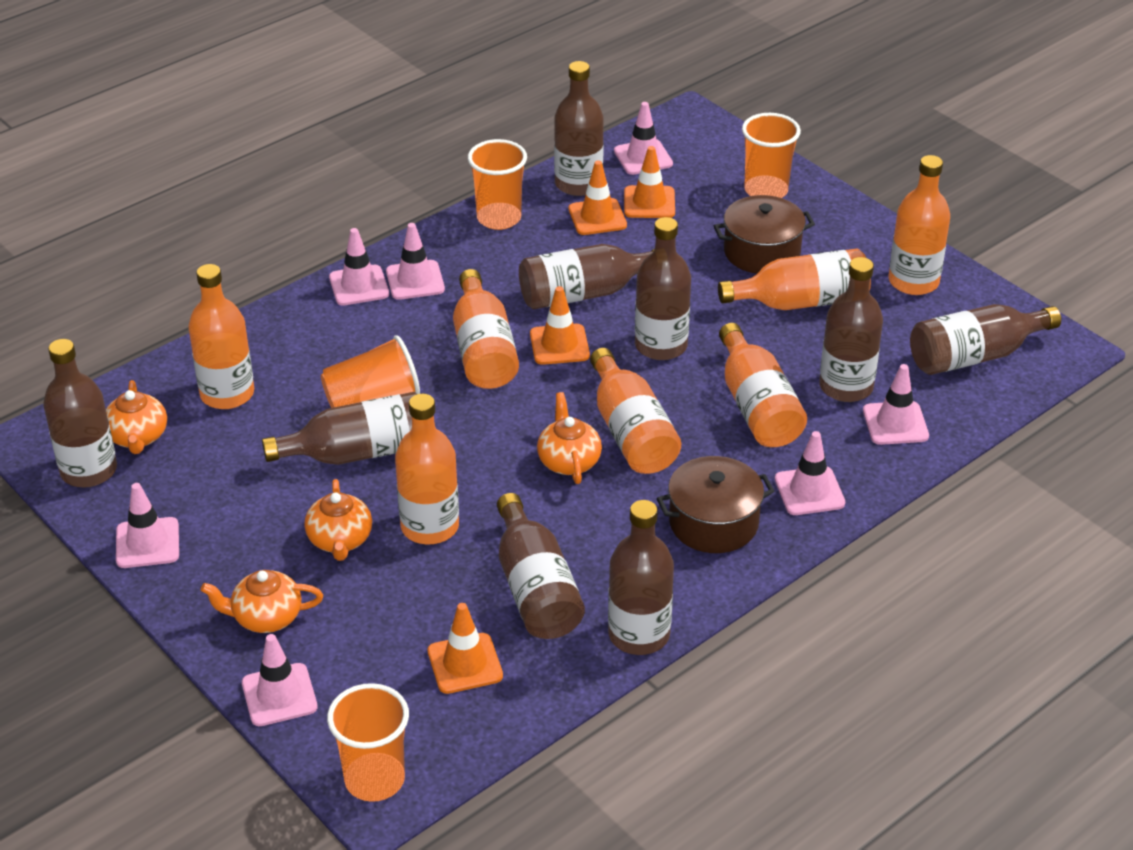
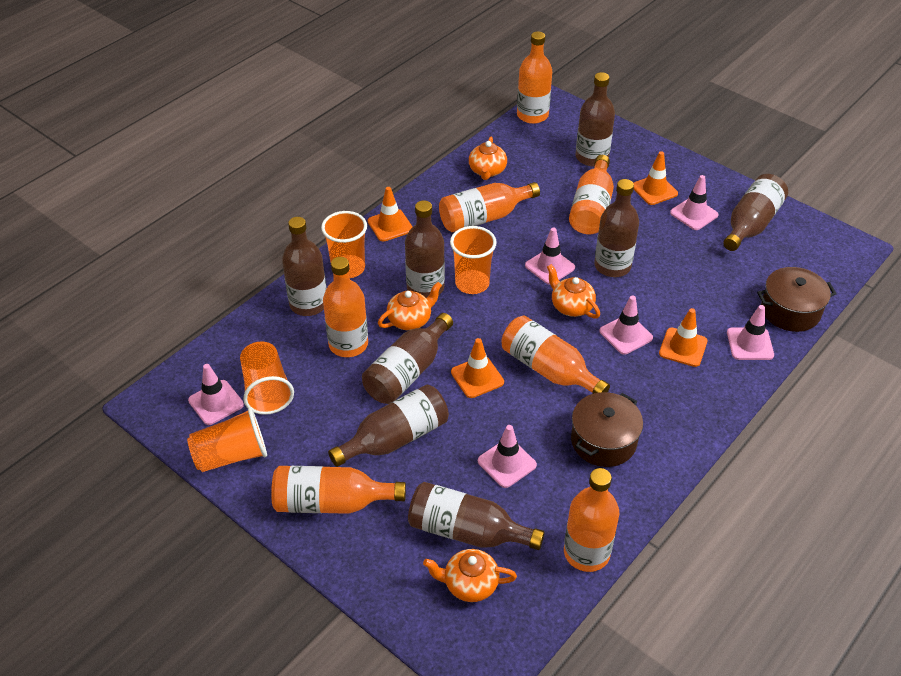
brown bottle: 9 -> 8
pink traffic cone: 7 -> 6

